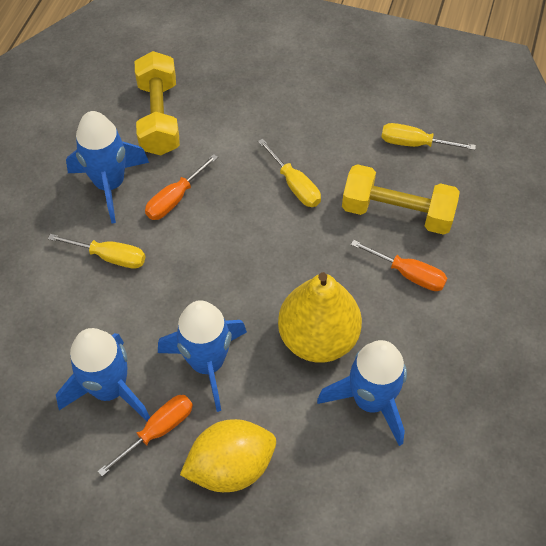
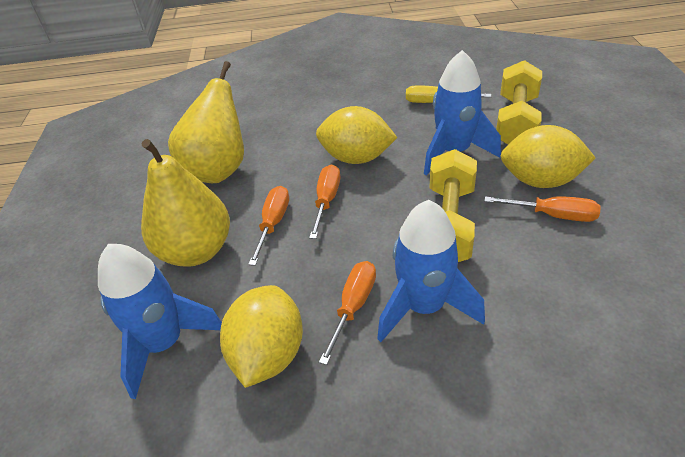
blue rocket: 4 -> 3
orange screwdriver: 3 -> 4
yellow lemon: 1 -> 3
yellow pear: 1 -> 2
yellow screwdriver: 3 -> 1

